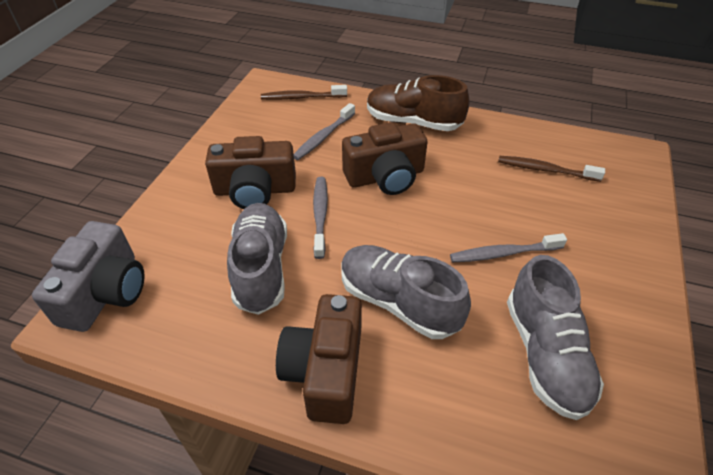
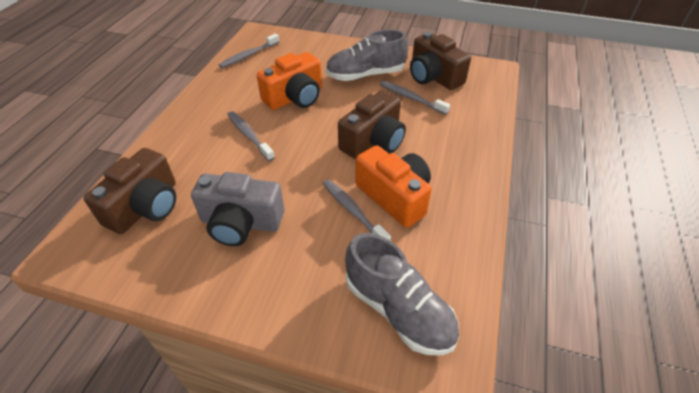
brown shoe: 1 -> 0
brown toothbrush: 2 -> 0
grey shoe: 3 -> 2
grey toothbrush: 3 -> 4
orange camera: 0 -> 2

